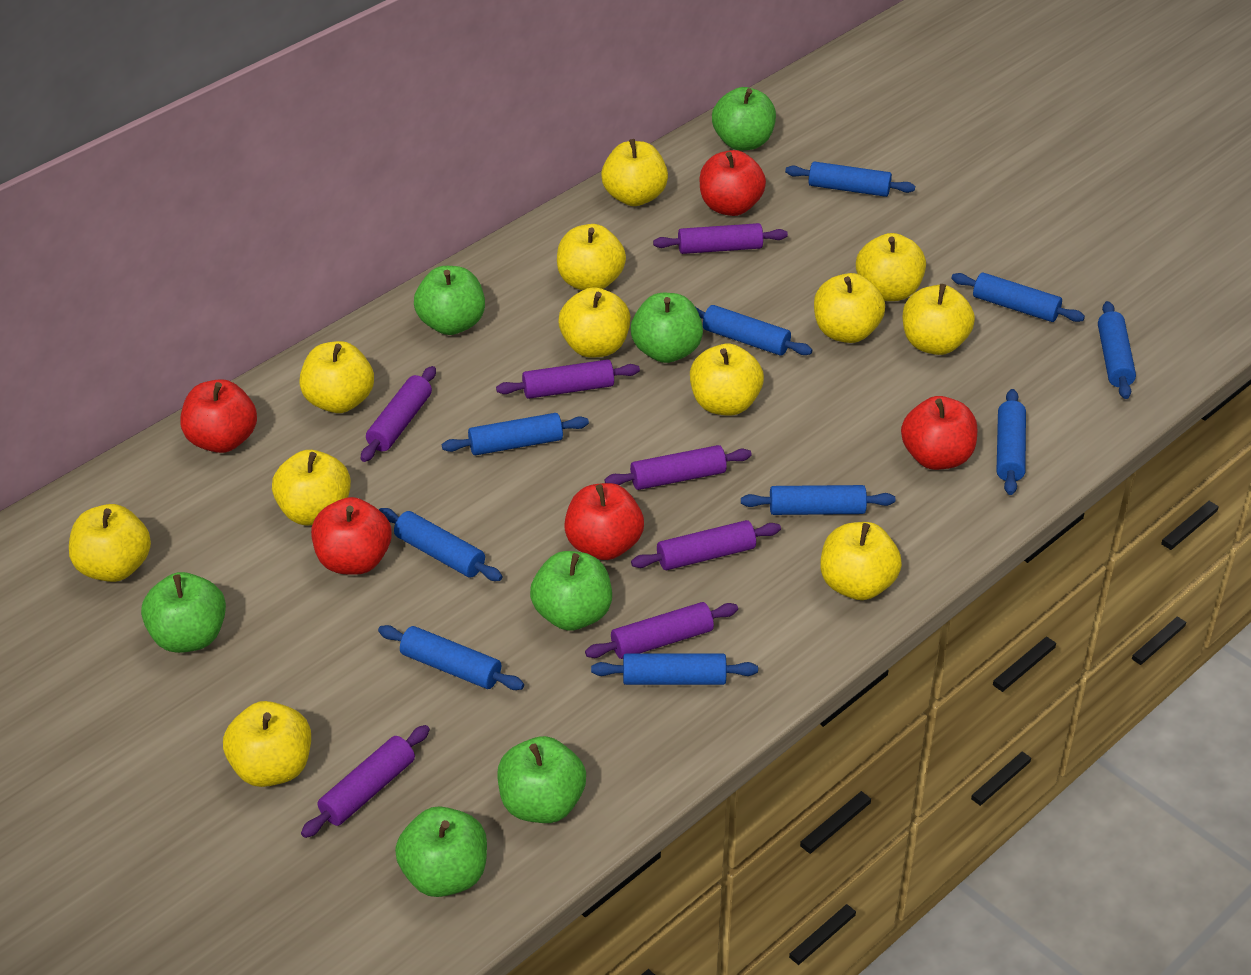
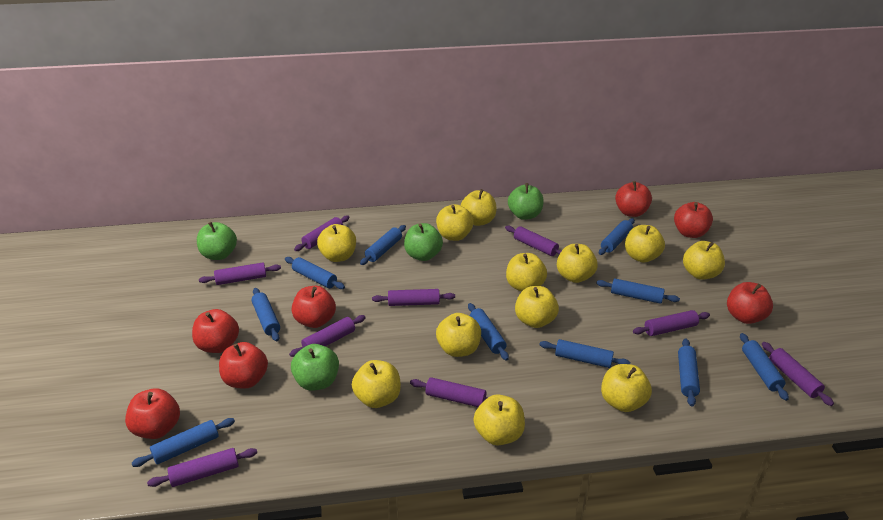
green apple: 7 -> 4
purple rolling pin: 7 -> 9
red apple: 5 -> 7

